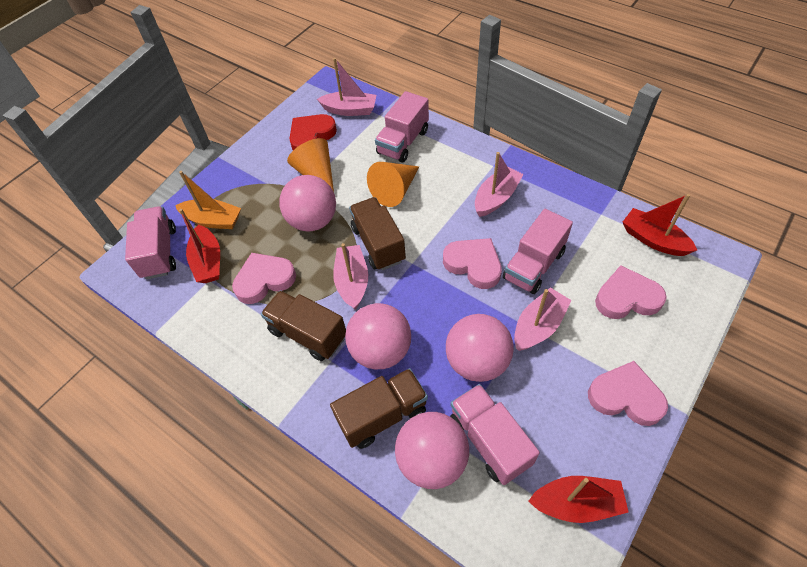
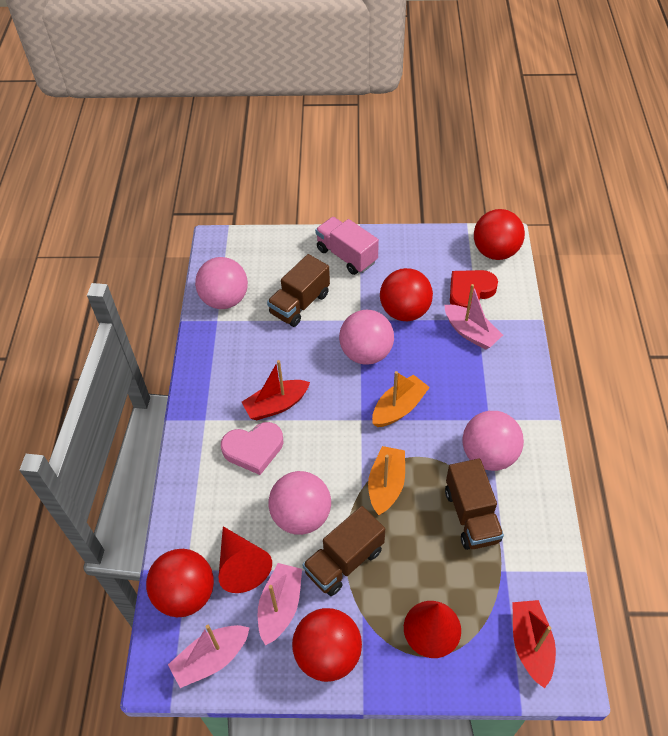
orange boat: 1 -> 2
orange cone: 2 -> 0
pink boat: 4 -> 3
pink heart: 4 -> 1
pink truck: 4 -> 1
red ball: 0 -> 4
red boat: 3 -> 2
red cone: 0 -> 2

